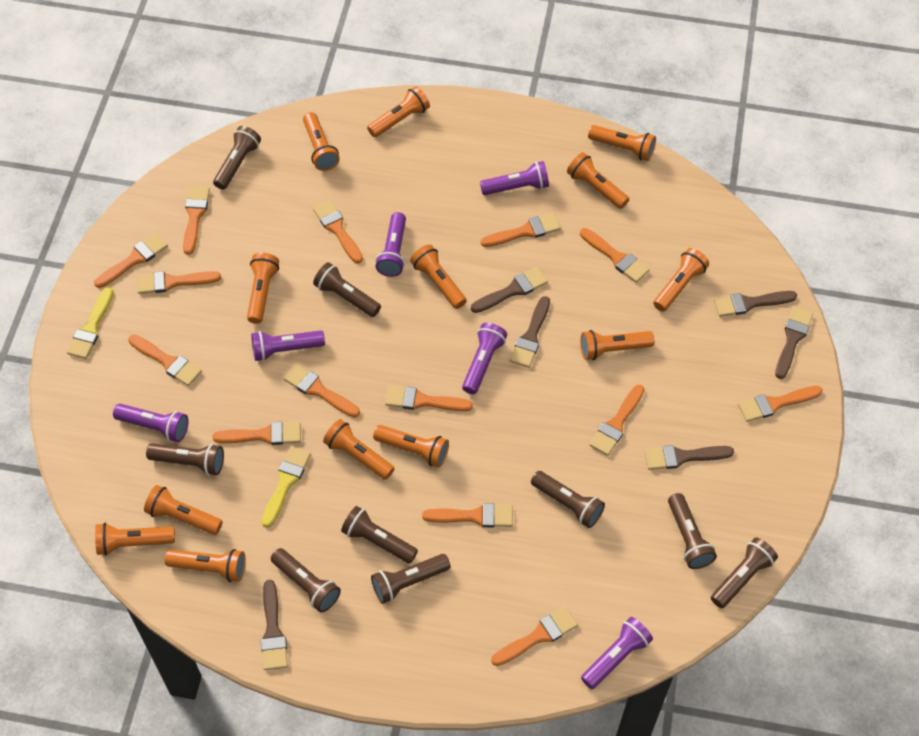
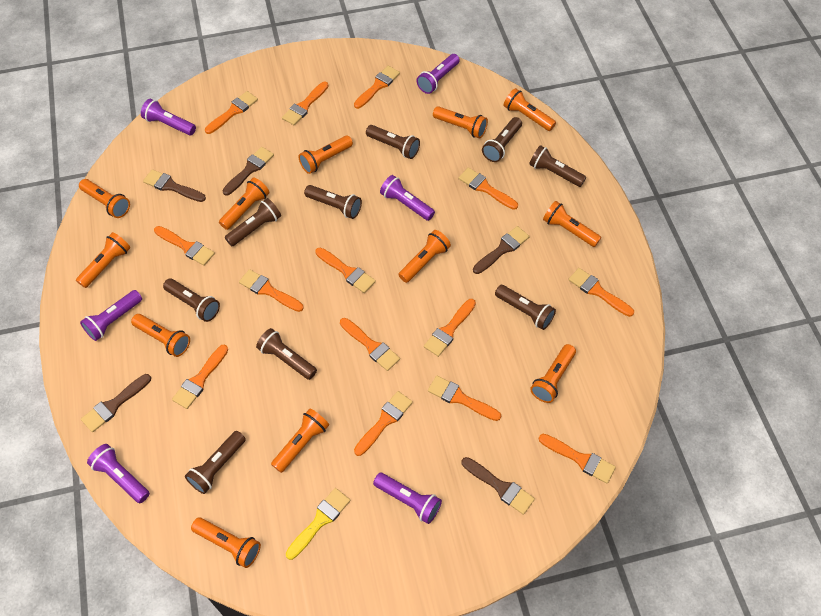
brown brush: 6 -> 5
orange flashlight: 13 -> 12
yellow brush: 2 -> 1

